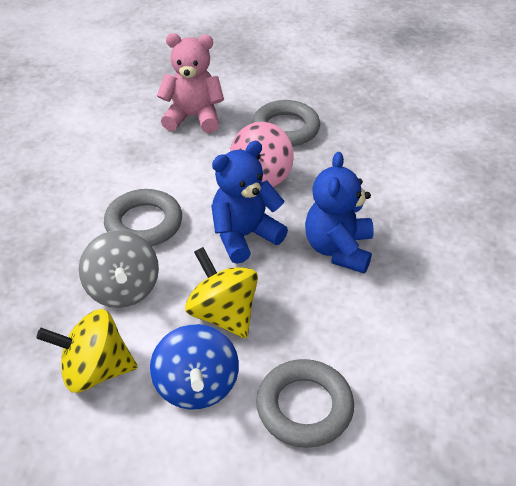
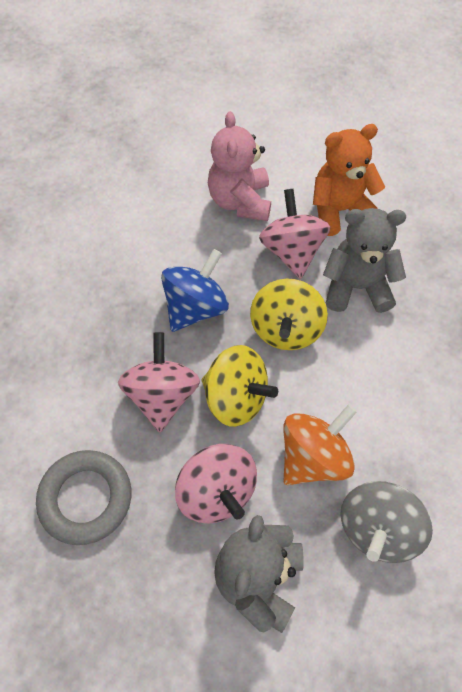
blue teddy bear: 2 -> 0
grey ring: 3 -> 1
grey teddy bear: 0 -> 2
orange spinning top: 0 -> 1
orange teddy bear: 0 -> 1
pink spinning top: 1 -> 3

